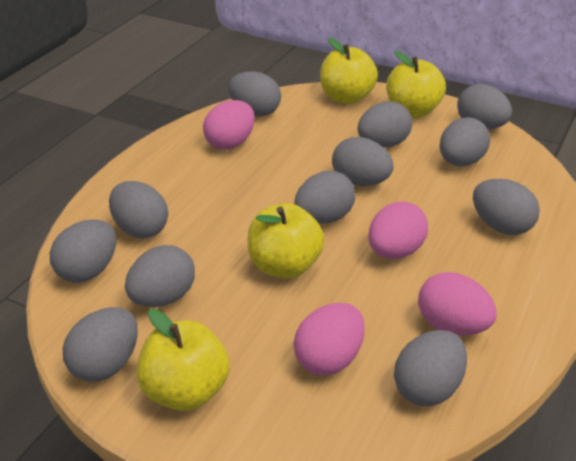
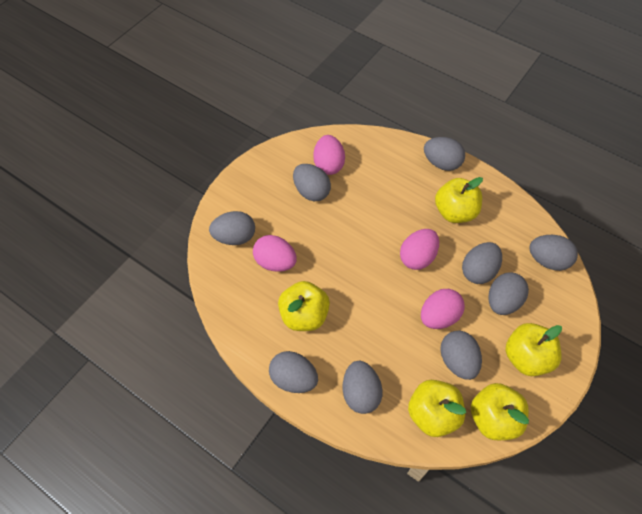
grey egg: 12 -> 9
yellow apple: 4 -> 5

